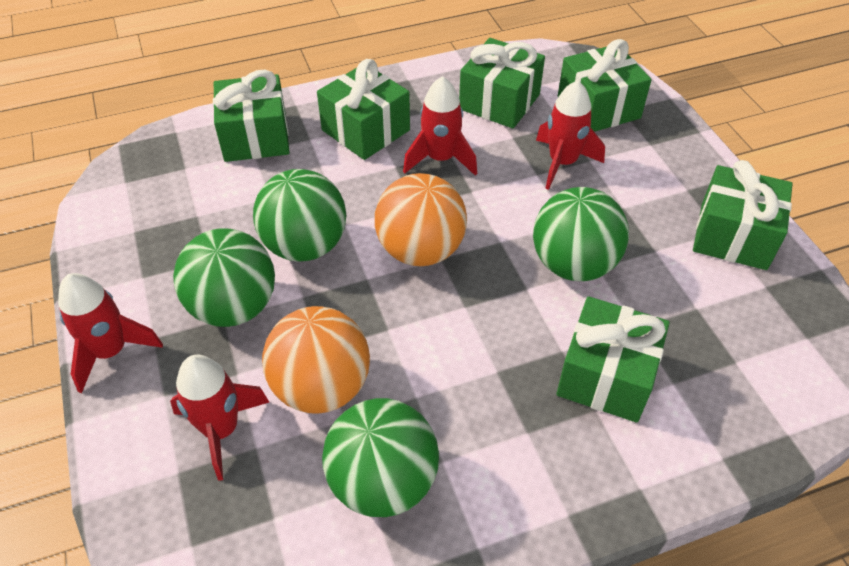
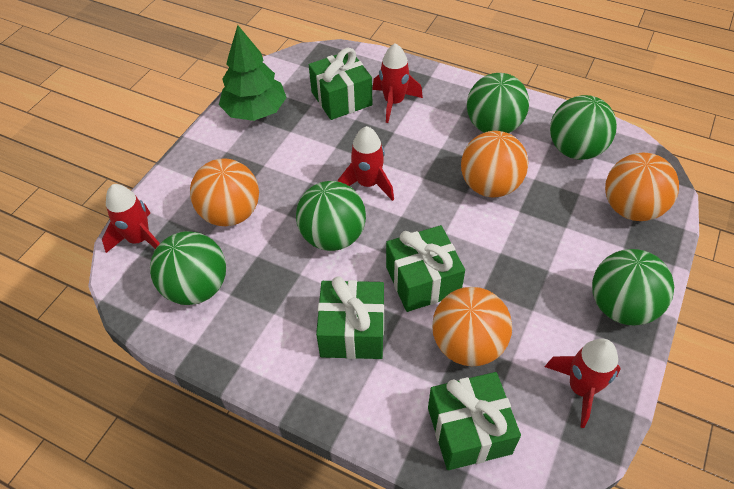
green ball: 4 -> 5
green gift: 6 -> 4
green tree: 0 -> 1
orange ball: 2 -> 4

